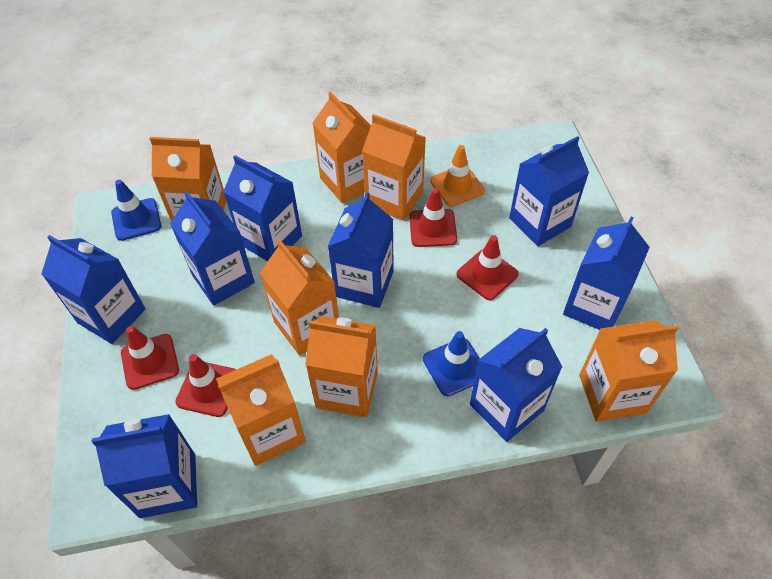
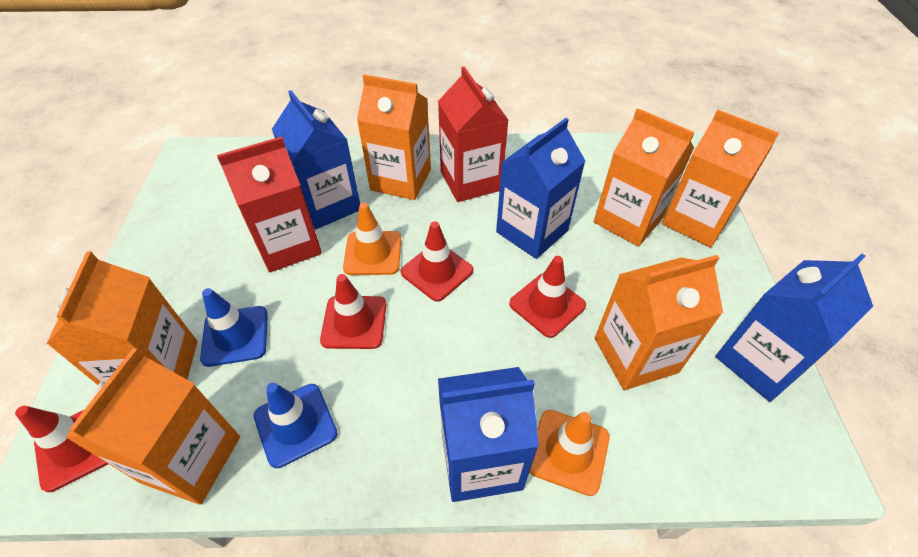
blue carton: 8 -> 4
orange carton: 7 -> 6
orange traffic cone: 1 -> 2
red carton: 0 -> 2

